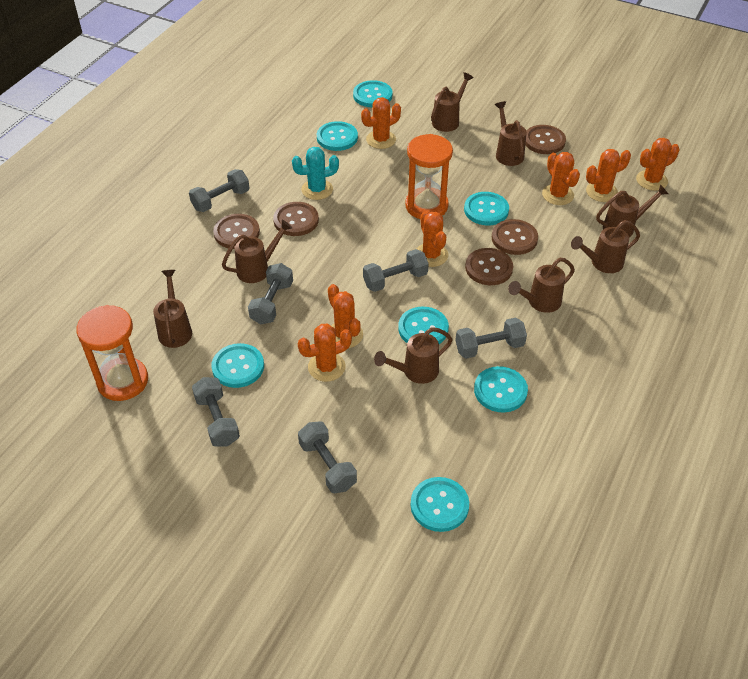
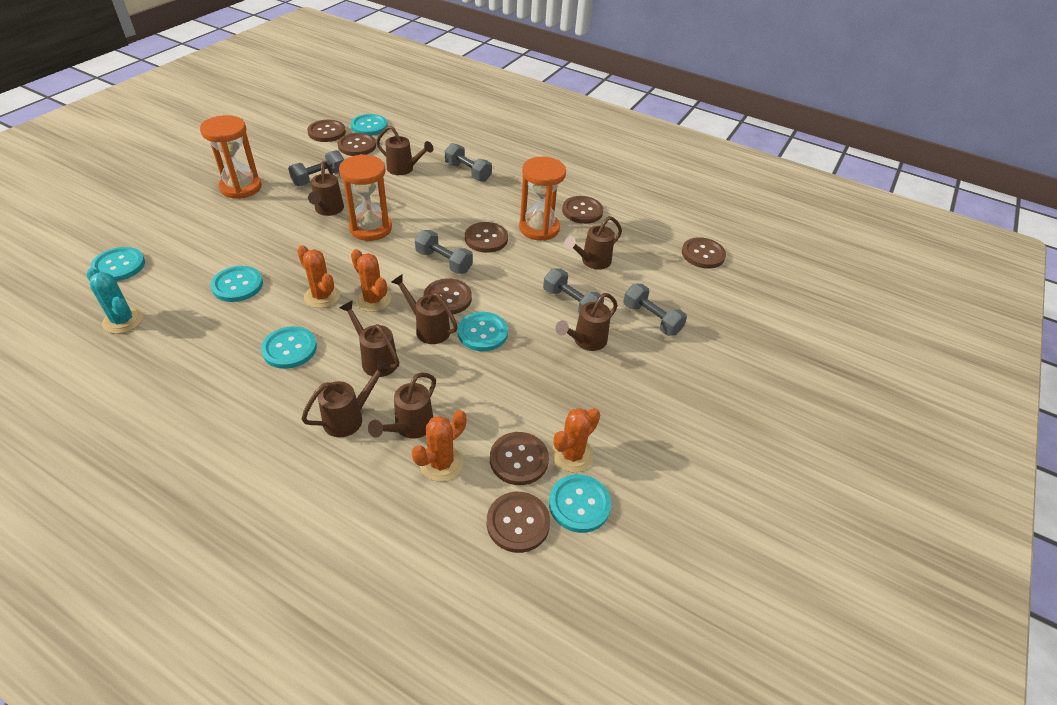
brown button: 5 -> 8
grey dumbbell: 6 -> 5
orange cactus: 7 -> 4
orange hourglass: 2 -> 3
turquoise button: 7 -> 6

